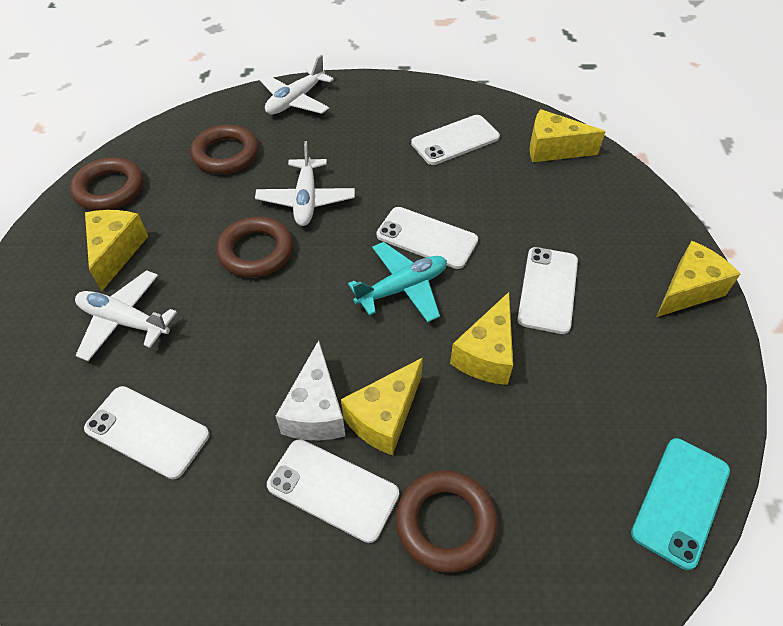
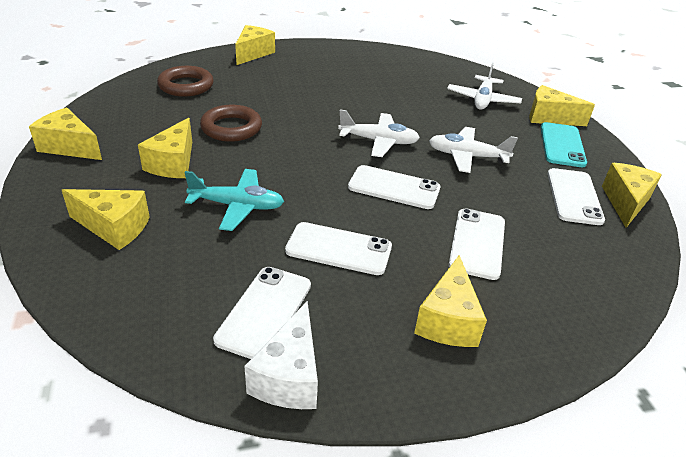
brown ring: 4 -> 2
yellow cheese: 5 -> 7

